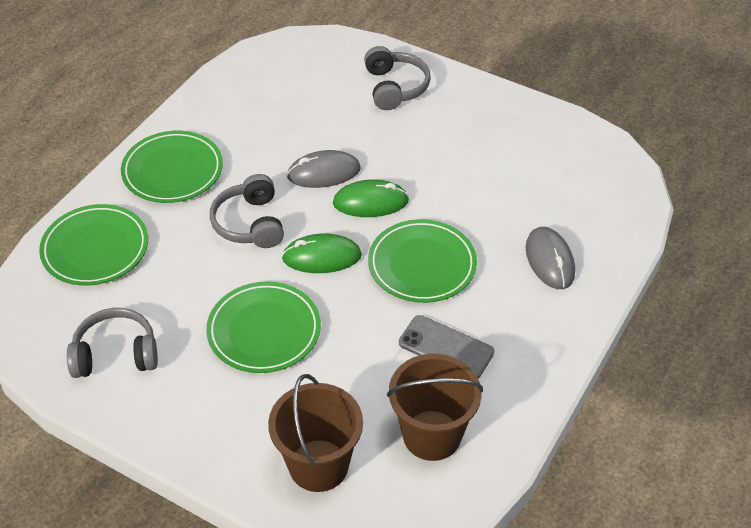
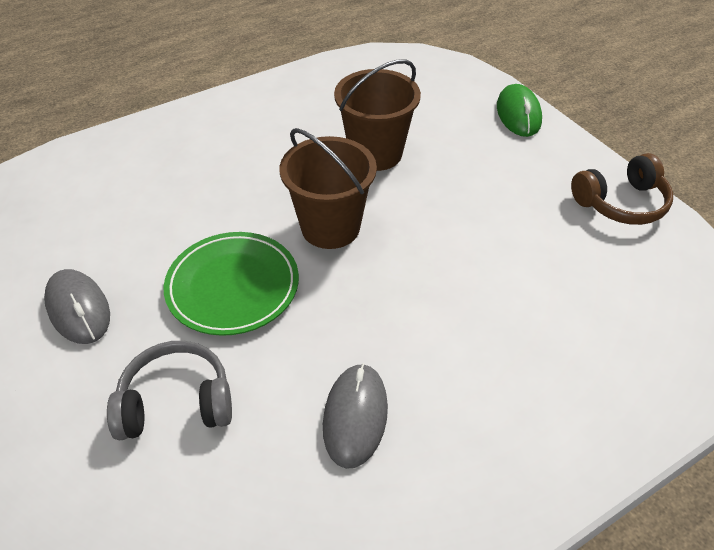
brown headphones: 0 -> 1
green mouse: 2 -> 1
green plate: 4 -> 1
grey headphones: 3 -> 1
grey phone: 1 -> 0

